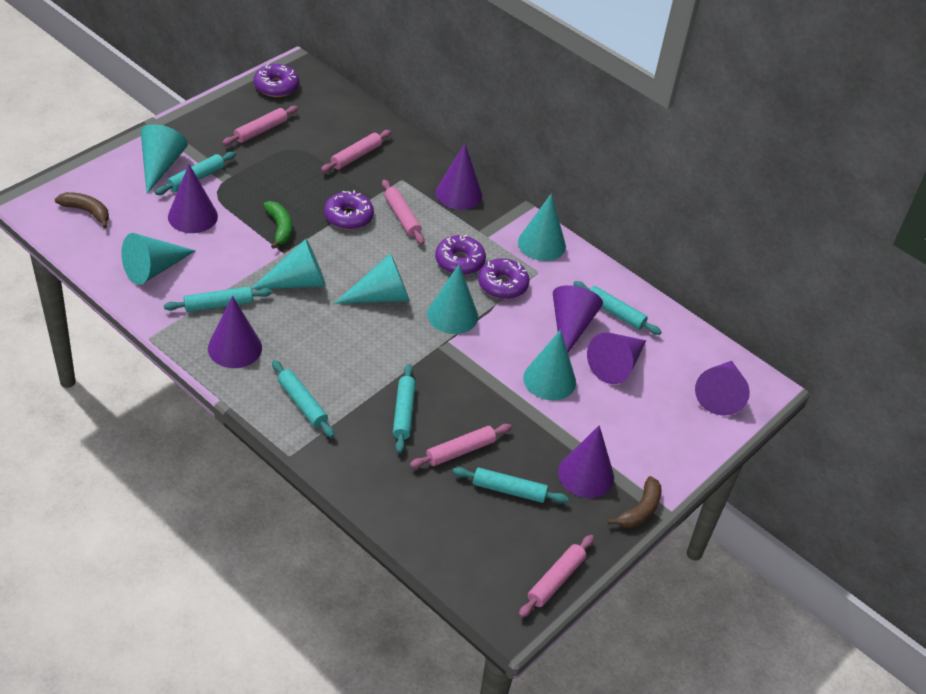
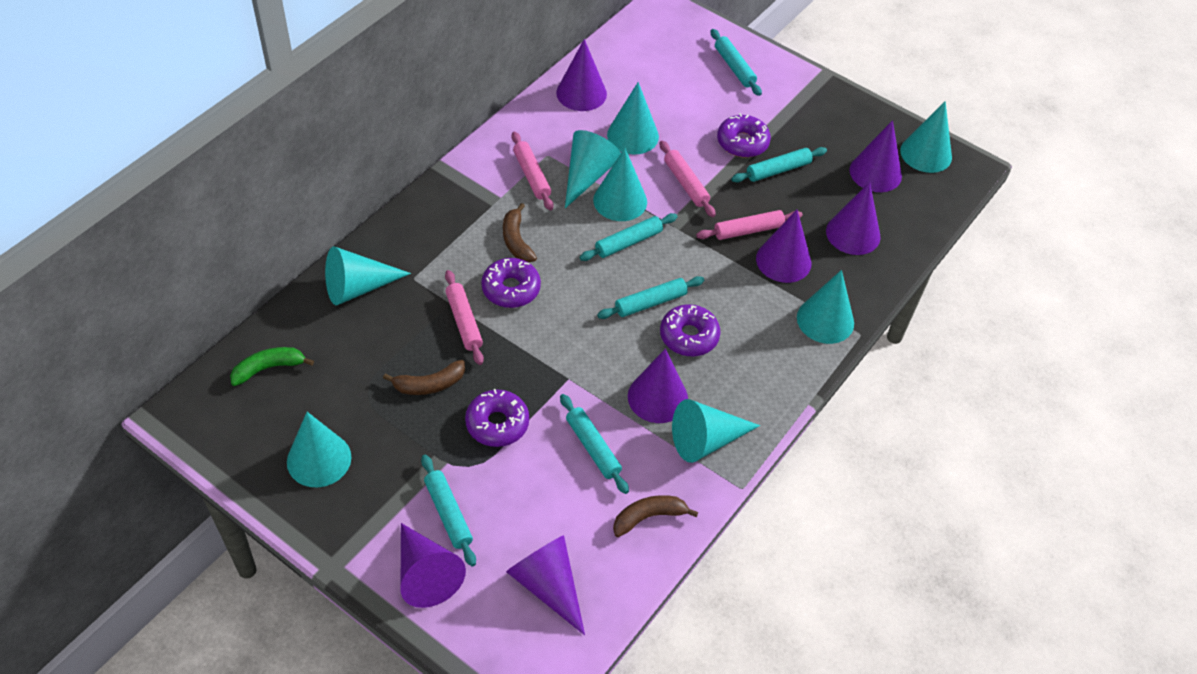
brown banana: 2 -> 3
pink rolling pin: 5 -> 4
turquoise cone: 7 -> 8

